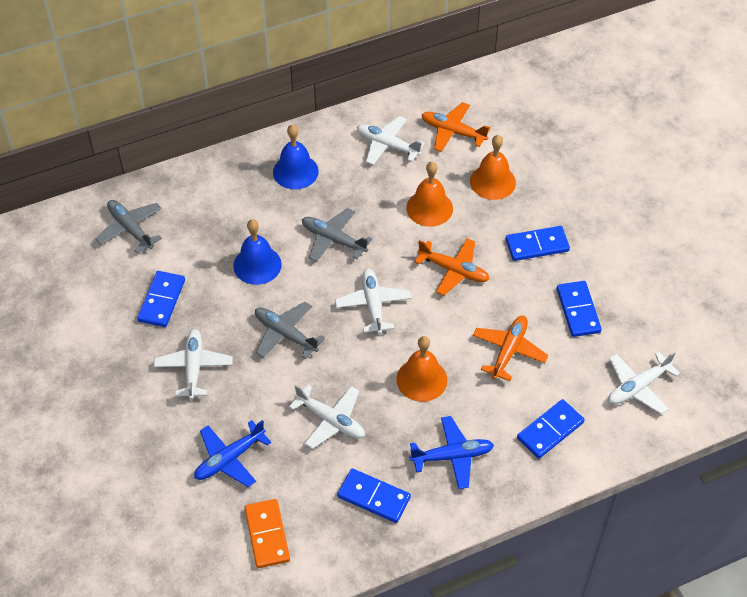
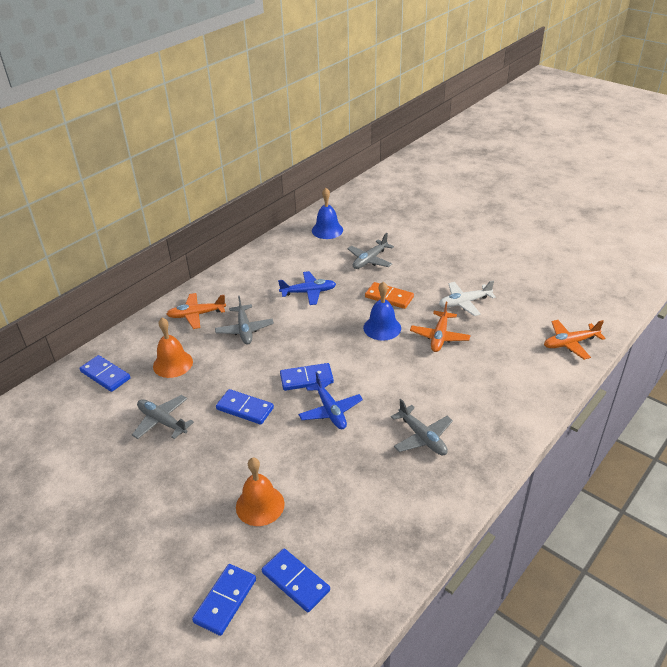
grey plane: 3 -> 4
orange bell: 3 -> 2
white plane: 5 -> 1

